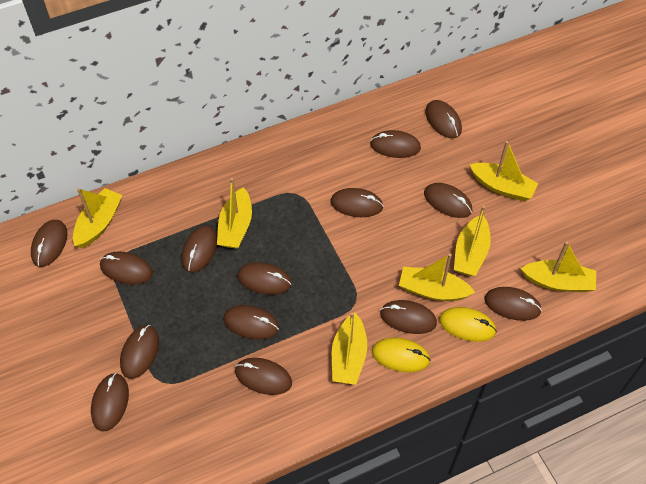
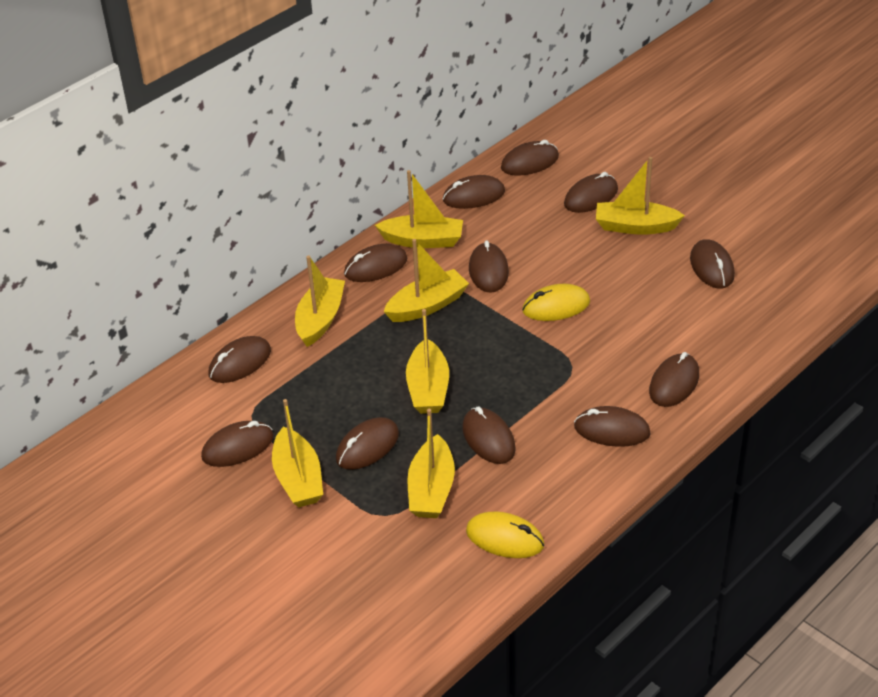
brown mouse: 14 -> 12

